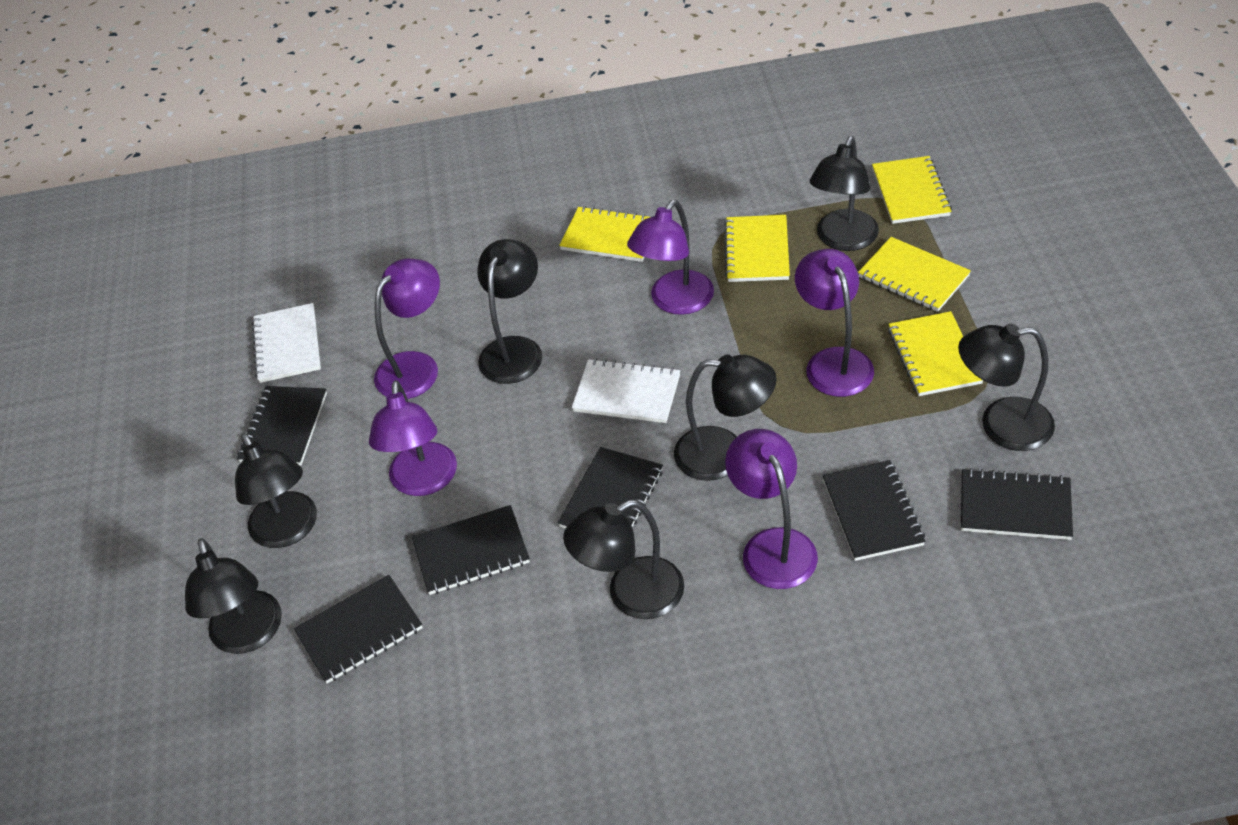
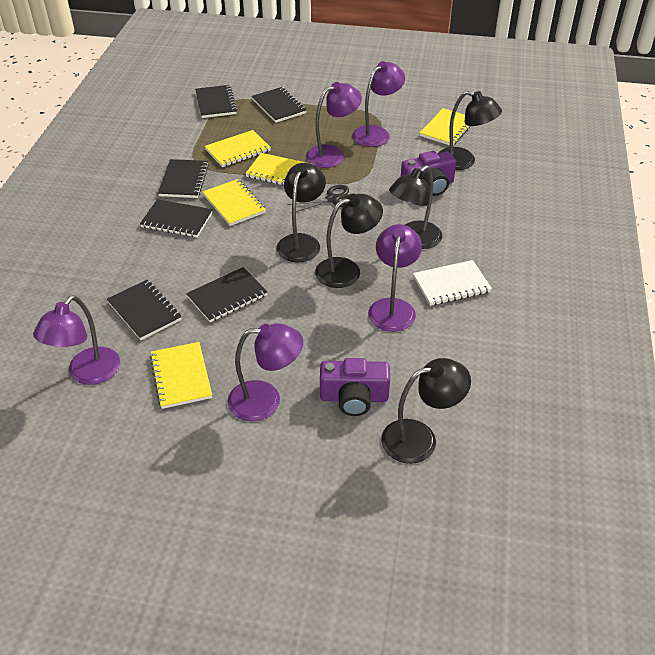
black lamp: 7 -> 5
black scissors: 0 -> 1
purple camera: 0 -> 2
white notebook: 2 -> 1

